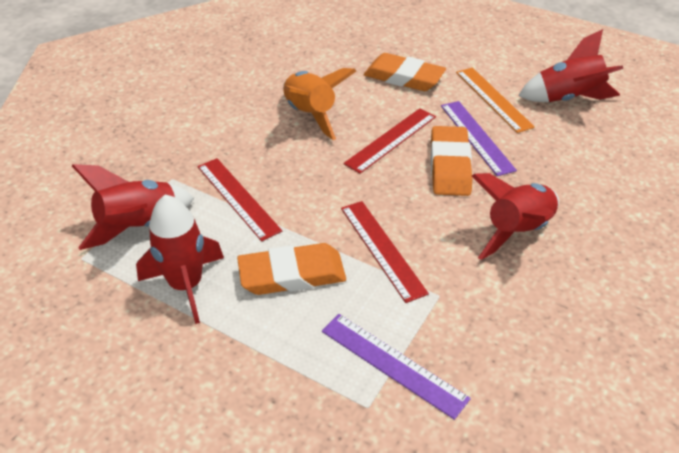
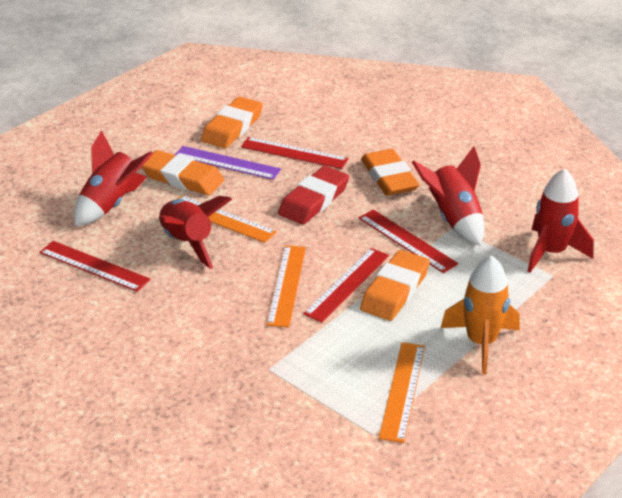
orange eraser: 3 -> 4
orange ruler: 1 -> 3
purple ruler: 2 -> 1
red eraser: 0 -> 1
red ruler: 3 -> 4

